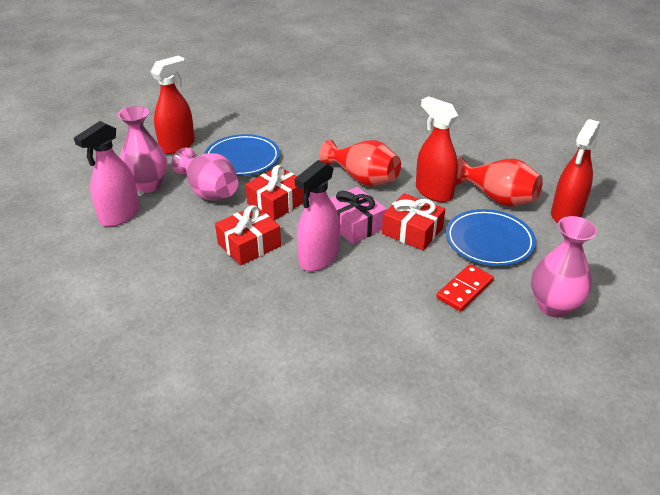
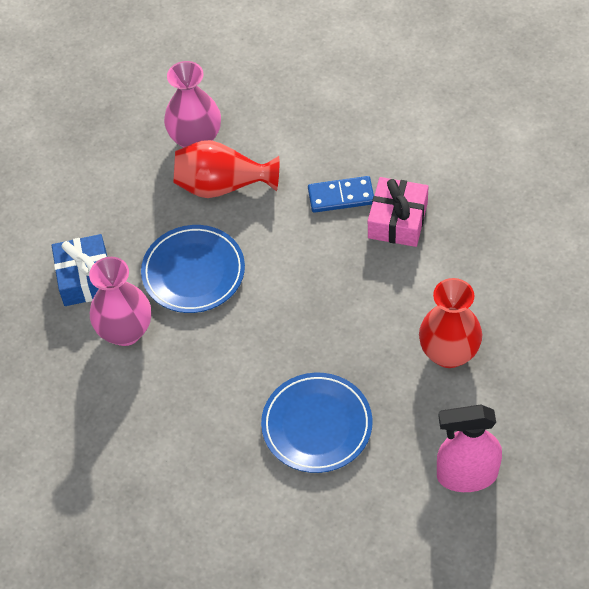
blue domino: 0 -> 1
blue gift: 0 -> 1
pink spray bottle: 2 -> 1
pink vase: 3 -> 2
red domino: 1 -> 0
red gift: 3 -> 0
red spray bottle: 3 -> 0

